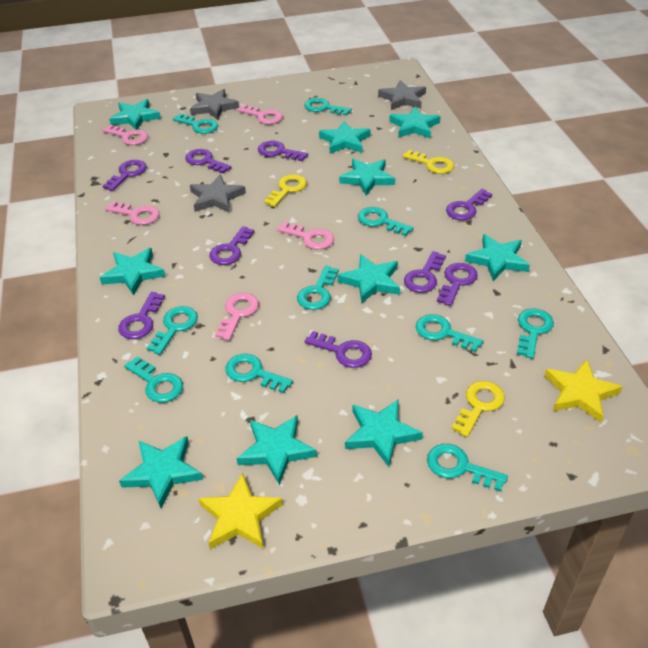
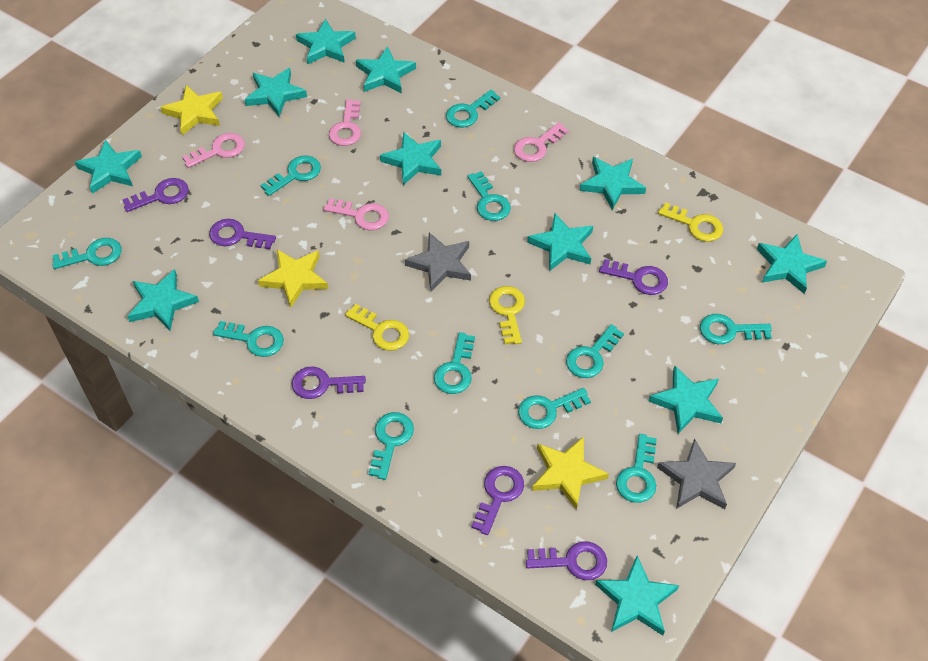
grey star: 3 -> 2
pink key: 5 -> 4
purple key: 9 -> 6
turquoise key: 10 -> 11
turquoise star: 10 -> 11
yellow star: 2 -> 3

